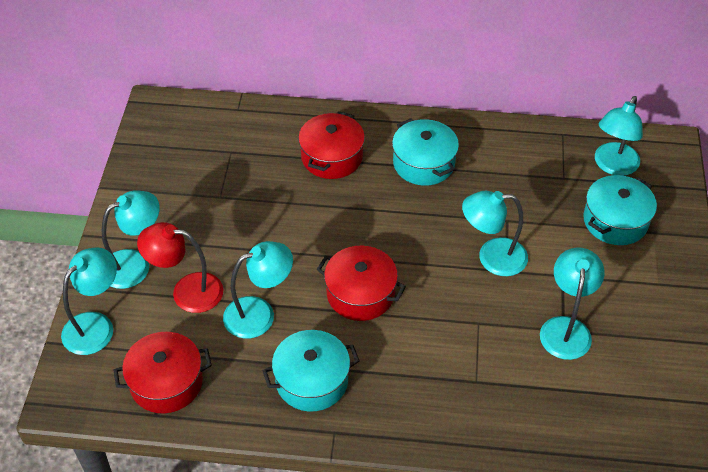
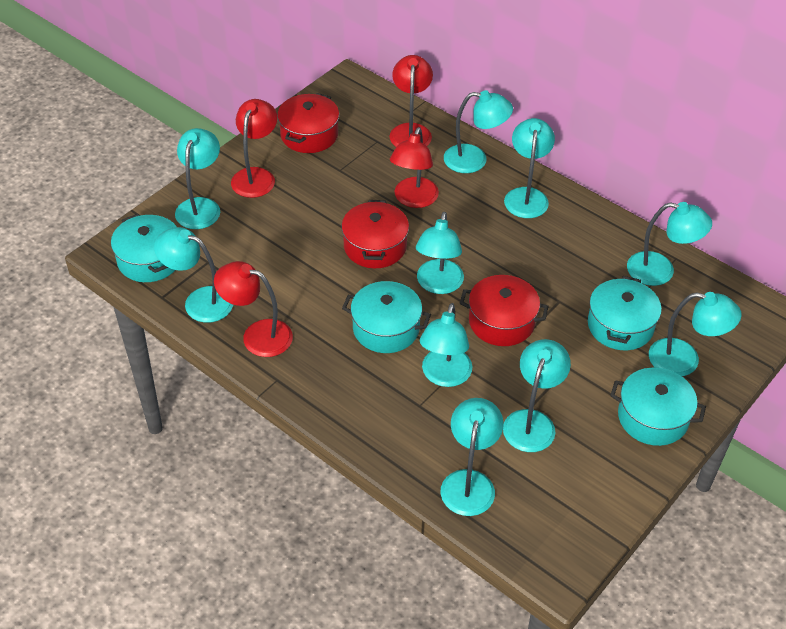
red lamp: 1 -> 4
turquoise lamp: 6 -> 10
turquoise pot: 3 -> 4

